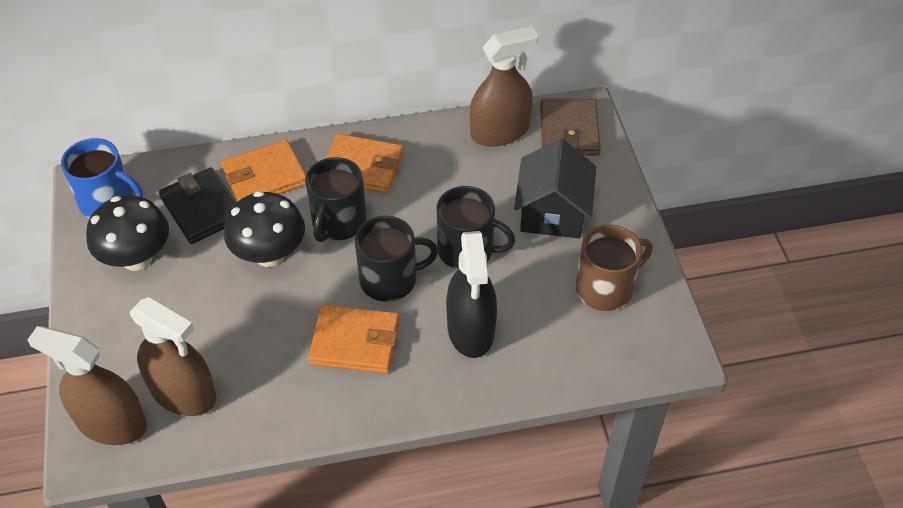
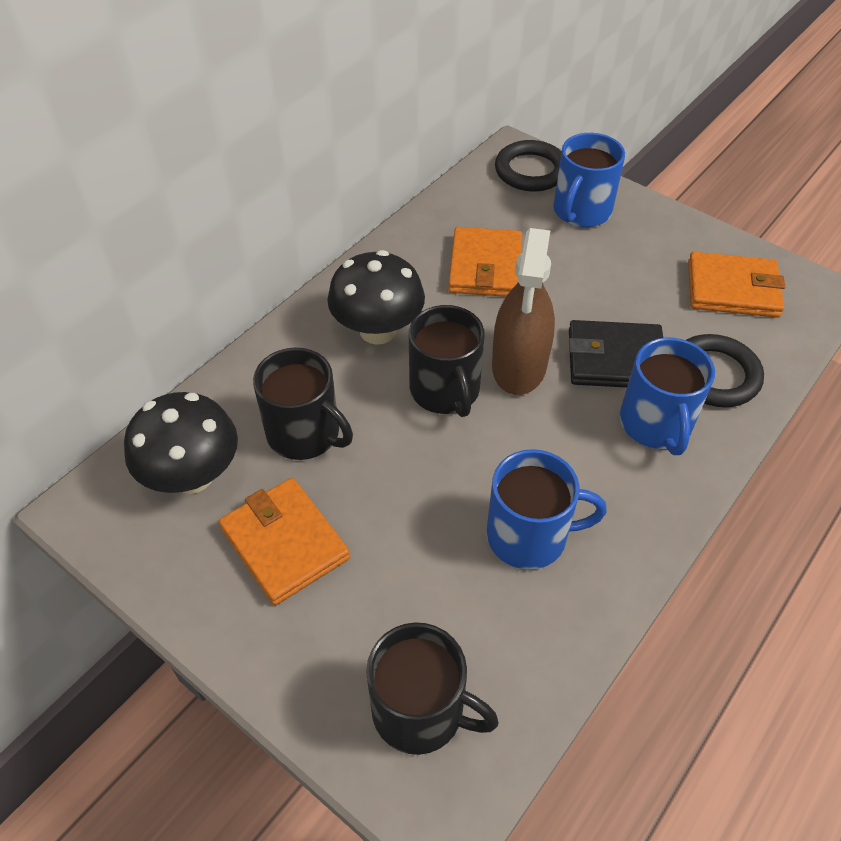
black house: 1 -> 0
black ring: 0 -> 2
black spray bottle: 1 -> 0
blue mug: 1 -> 3
brown mug: 1 -> 0
brown spray bottle: 3 -> 1
brown wallet: 1 -> 0

